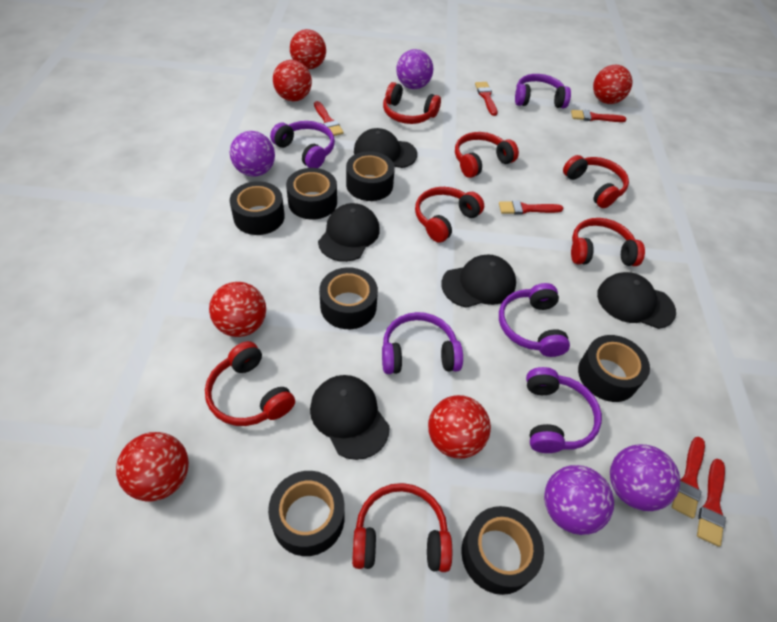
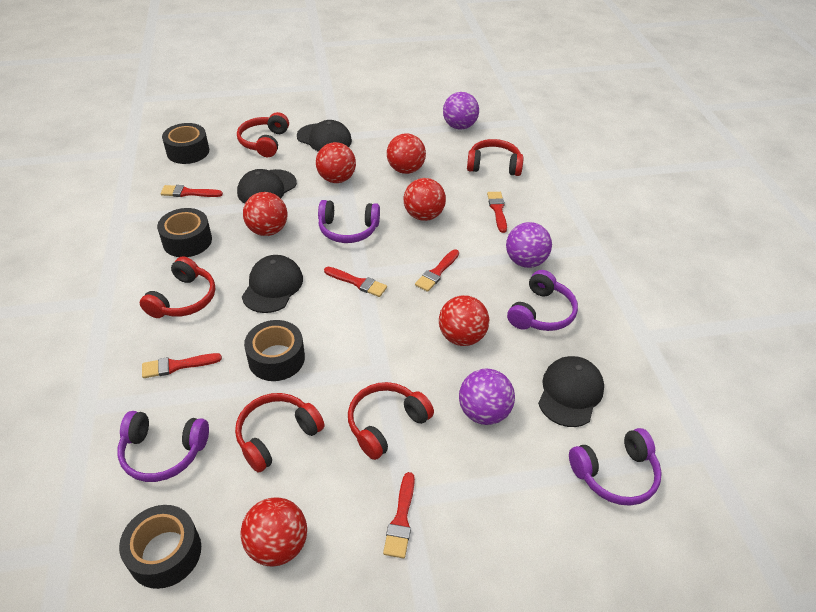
black cap: 5 -> 4
black tape: 7 -> 4
purple ball: 4 -> 3
purple headphones: 5 -> 4
red headphones: 7 -> 5

